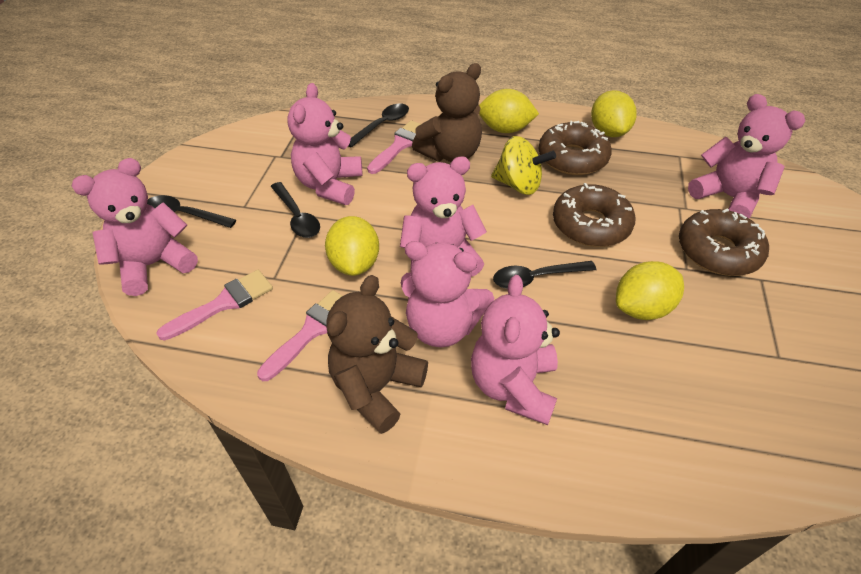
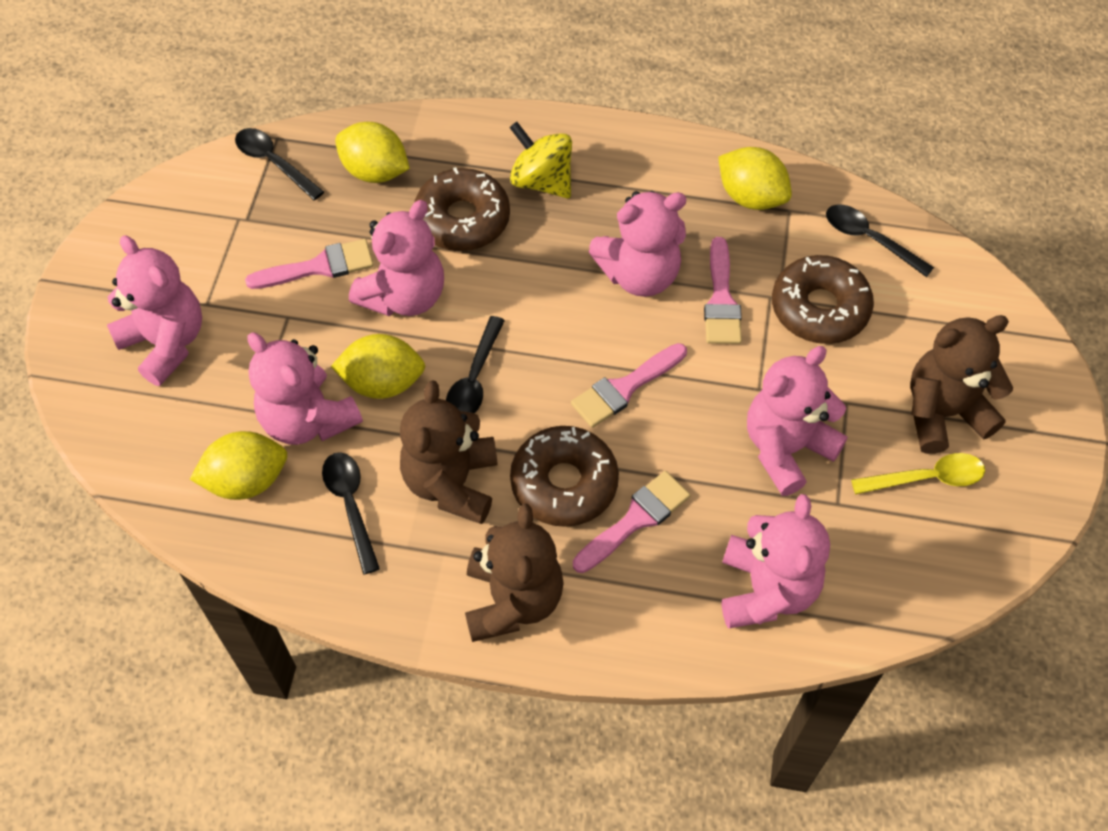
brown teddy bear: 2 -> 3
pink brush: 3 -> 4
yellow spoon: 0 -> 1

